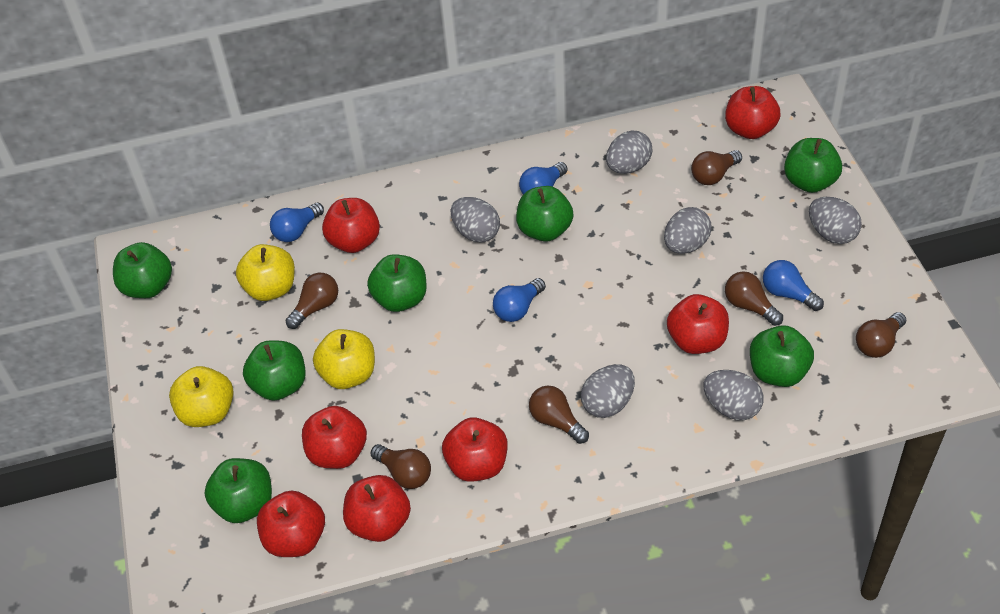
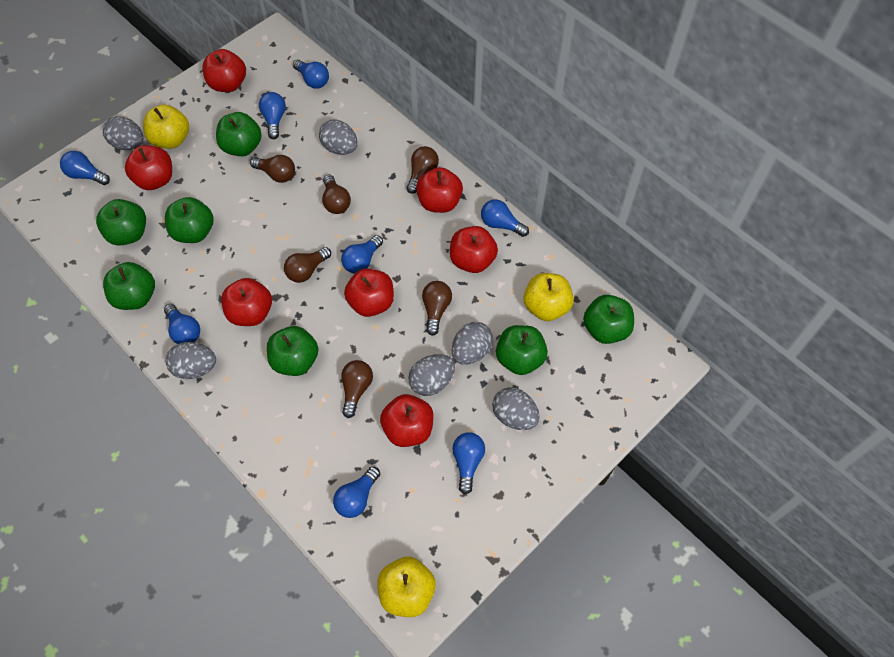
blue light bulb: 4 -> 8

